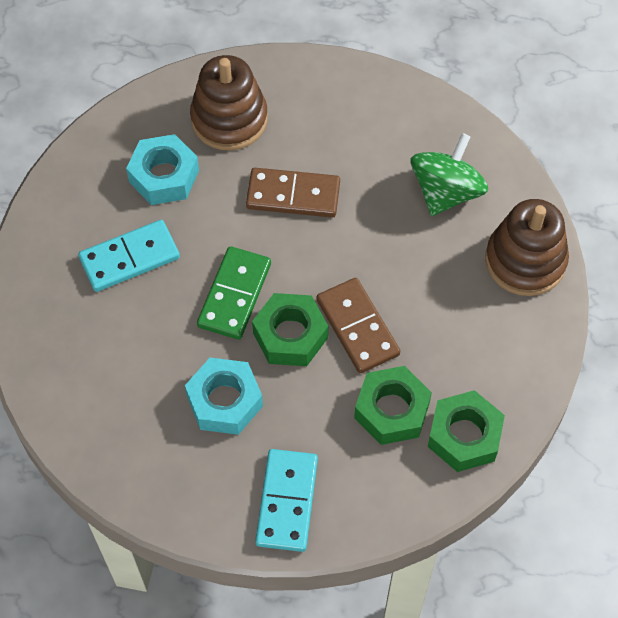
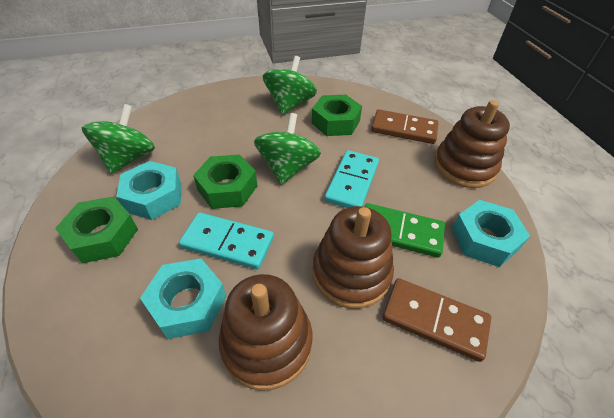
brown stacking toy: 2 -> 3
green spinning top: 1 -> 3
turquoise nut: 2 -> 3

